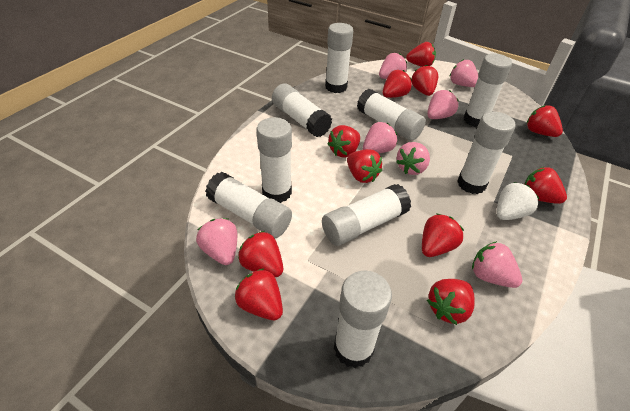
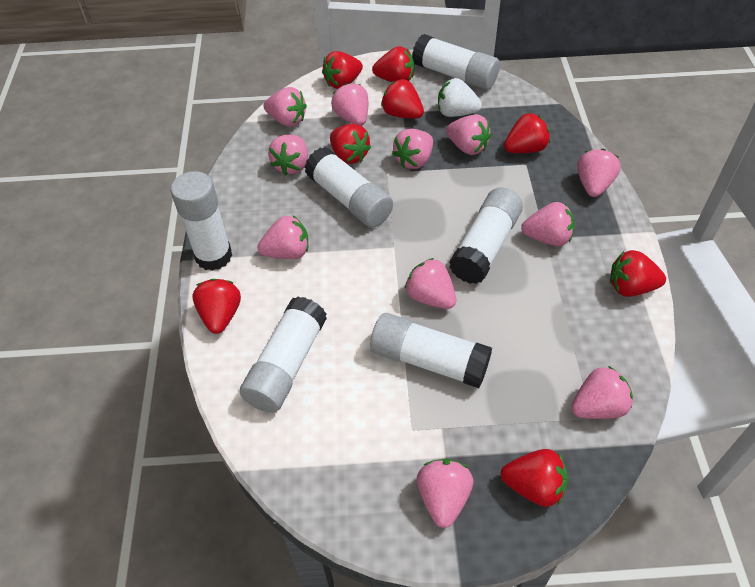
pink strawberry: 7 -> 11
red strawberry: 11 -> 8
white glue stick: 9 -> 6

